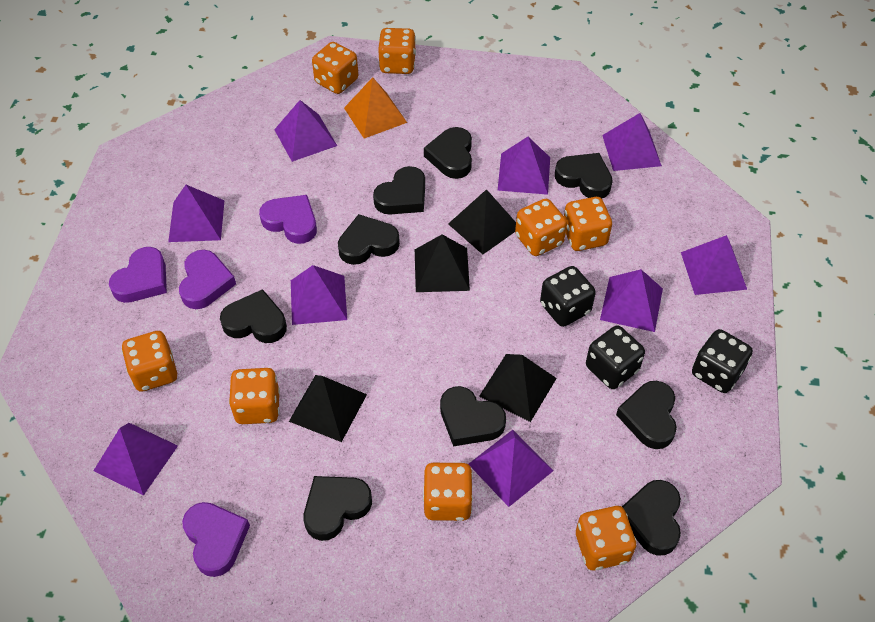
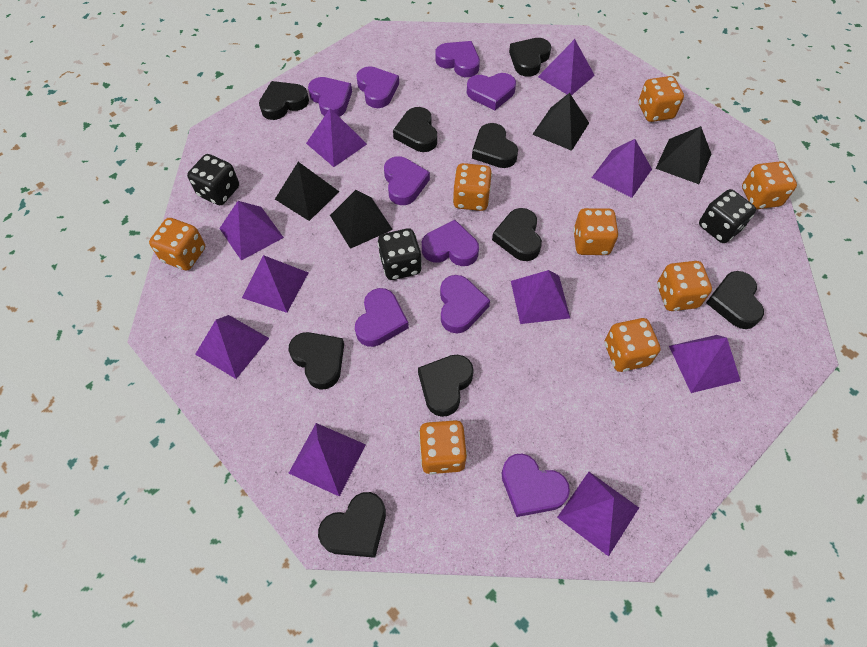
orange pyramid: 1 -> 0
purple heart: 4 -> 9
purple pyramid: 9 -> 10

